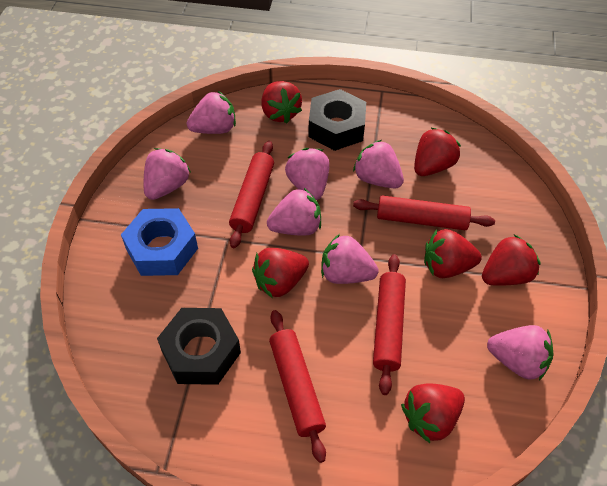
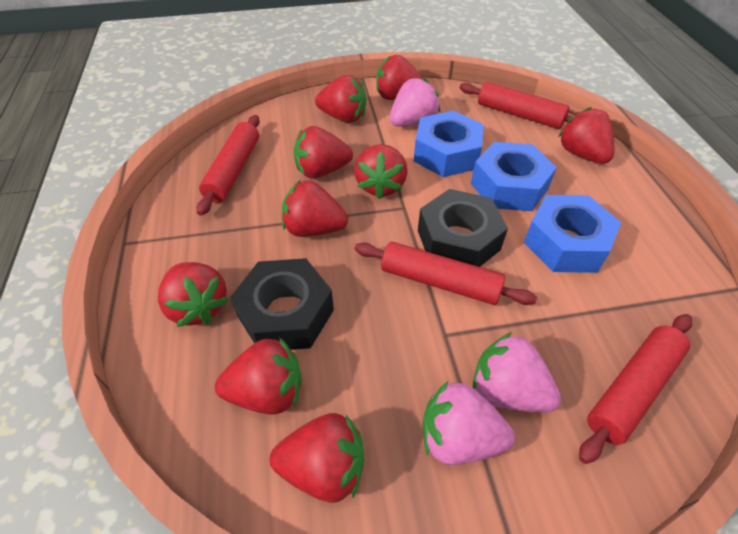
blue nut: 1 -> 3
pink strawberry: 7 -> 3
red strawberry: 6 -> 9

